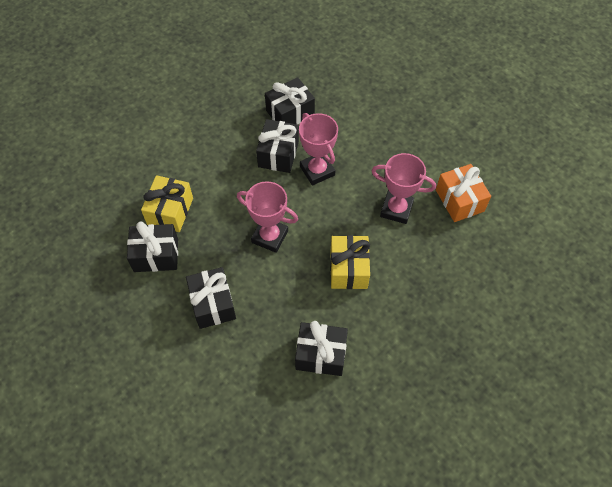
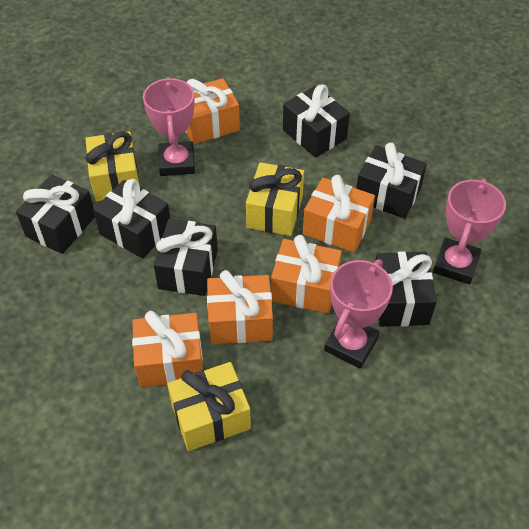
black gift: 5 -> 6
orange gift: 1 -> 5
yellow gift: 2 -> 3

